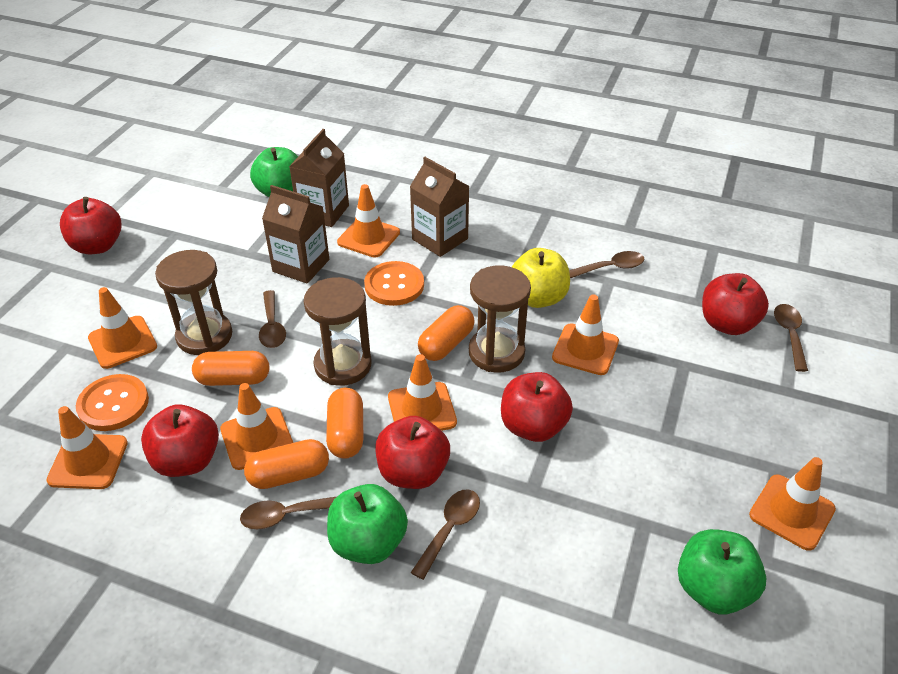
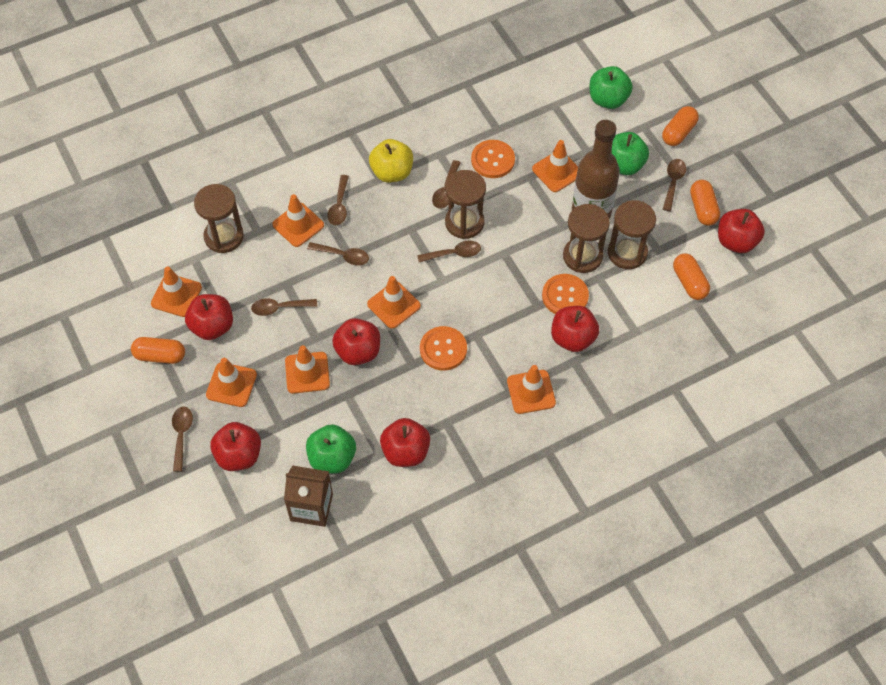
brown bottle: 0 -> 1
brown carton: 3 -> 1
brown hourglass: 3 -> 4
brown spoon: 5 -> 7
orange button: 2 -> 3
red apple: 5 -> 6

